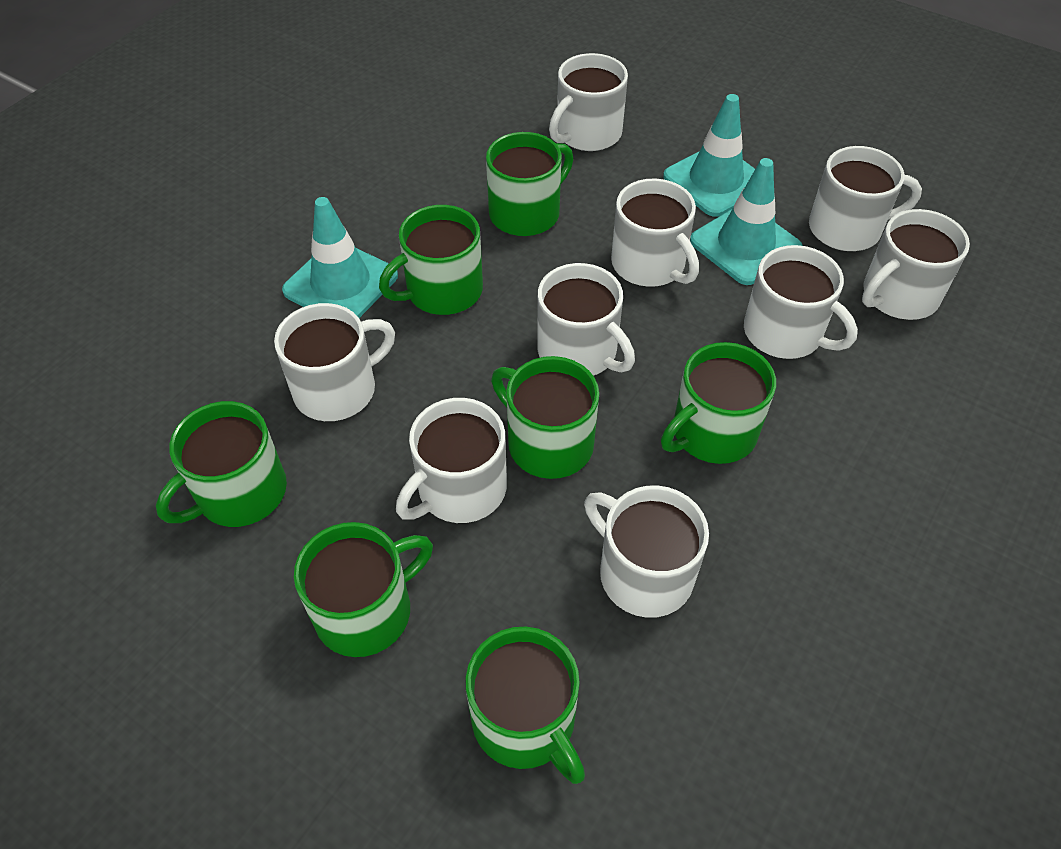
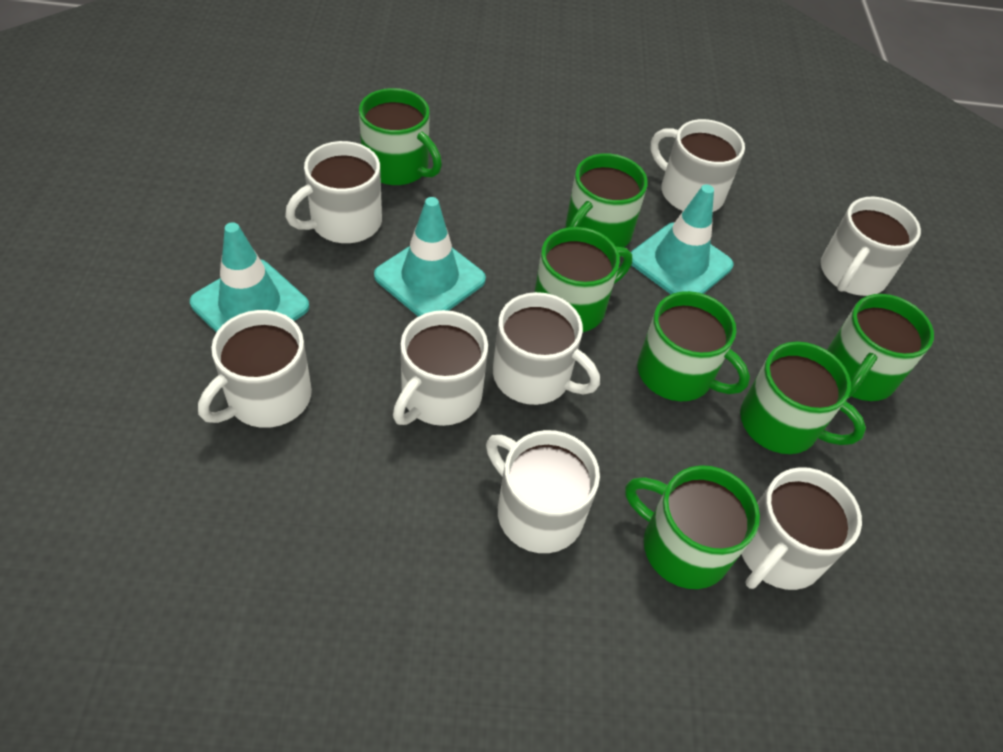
white mug: 9 -> 8

